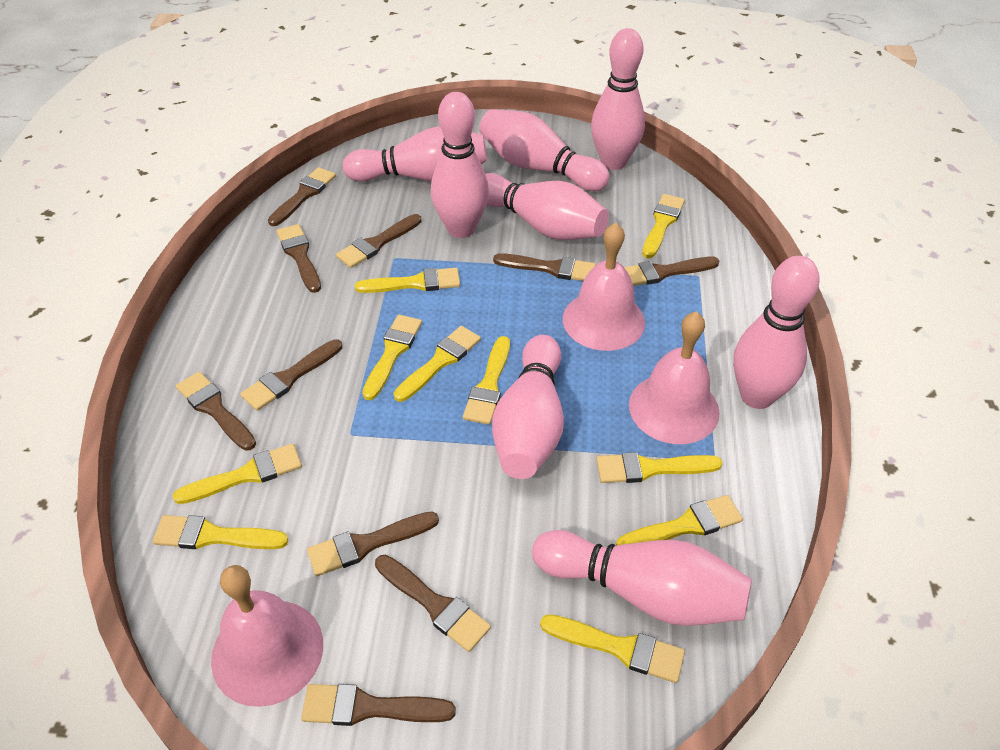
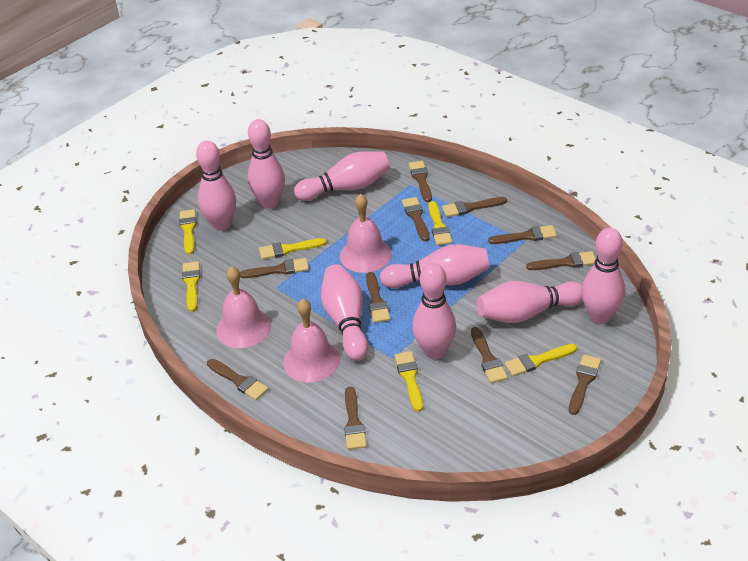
brown brush: 10 -> 11
yellow brush: 10 -> 6

